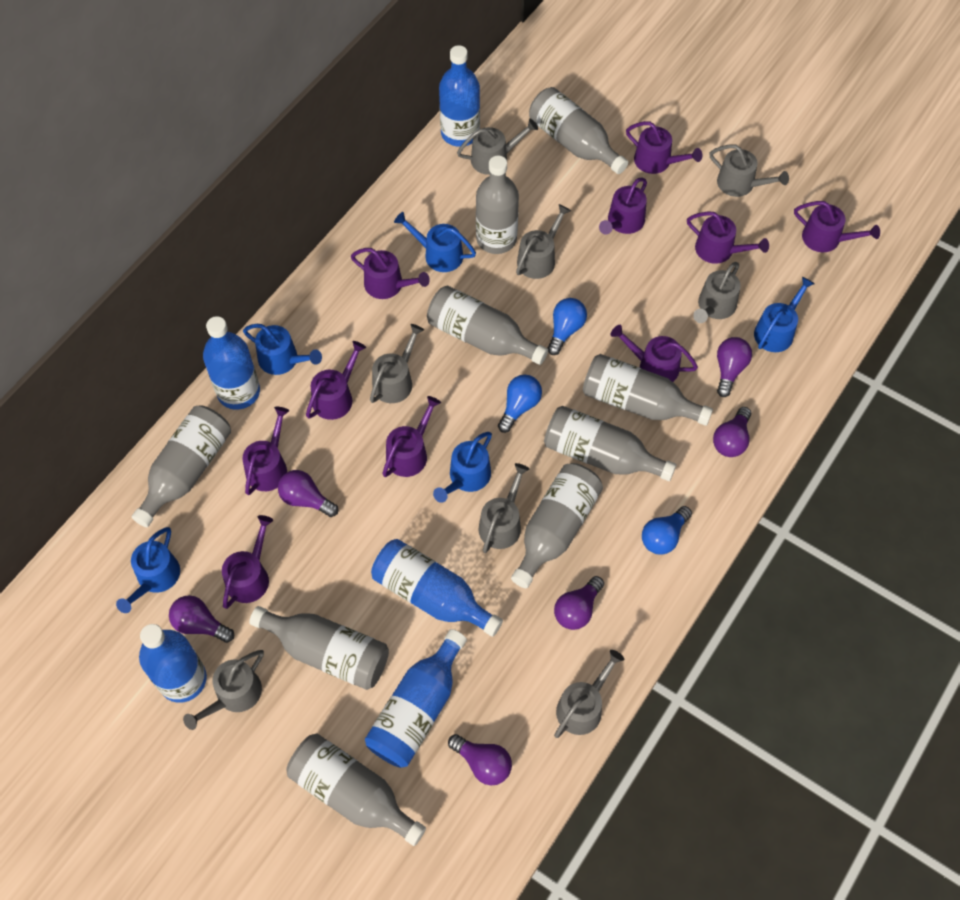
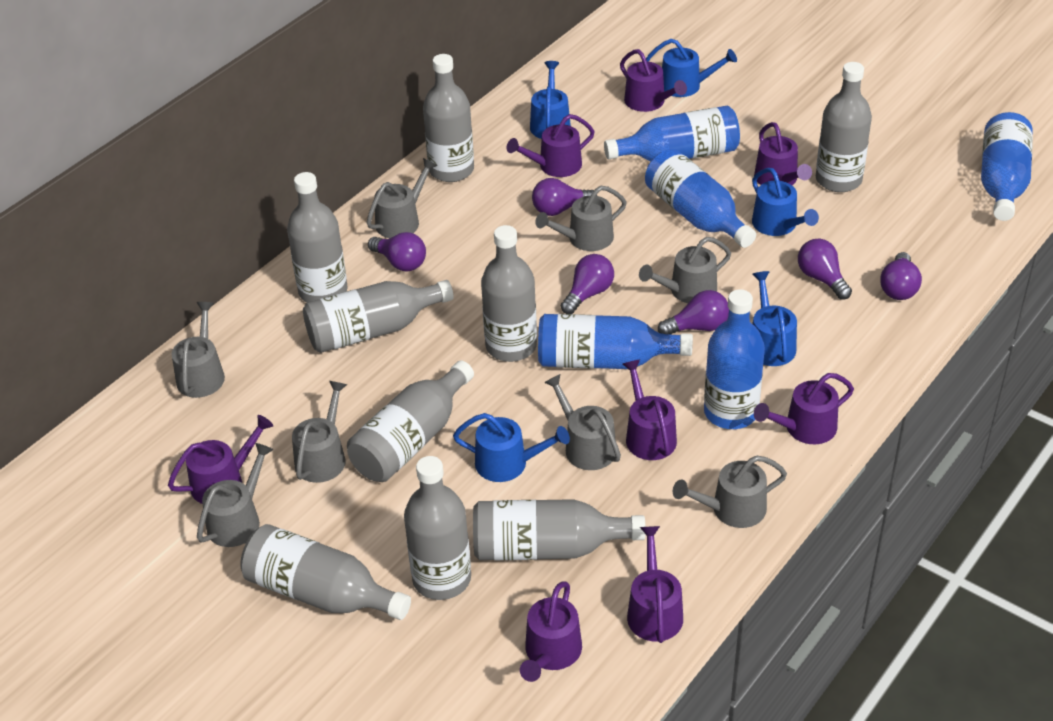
blue light bulb: 3 -> 0
purple watering can: 10 -> 8

